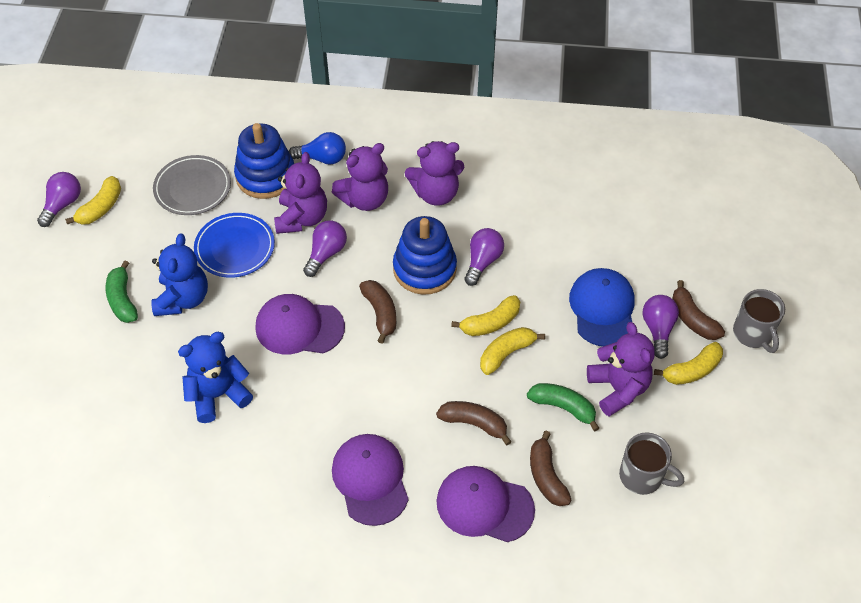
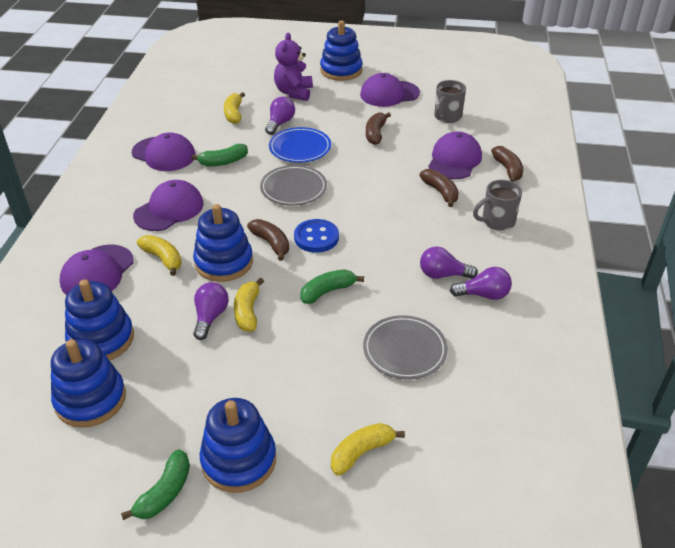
blue button: 0 -> 1
blue cap: 1 -> 0
blue light bulb: 1 -> 0
blue stacking toy: 2 -> 5
blue teddy bear: 2 -> 0
green banana: 2 -> 3
grey plate: 1 -> 2
purple cap: 3 -> 5
purple teddy bear: 4 -> 1

